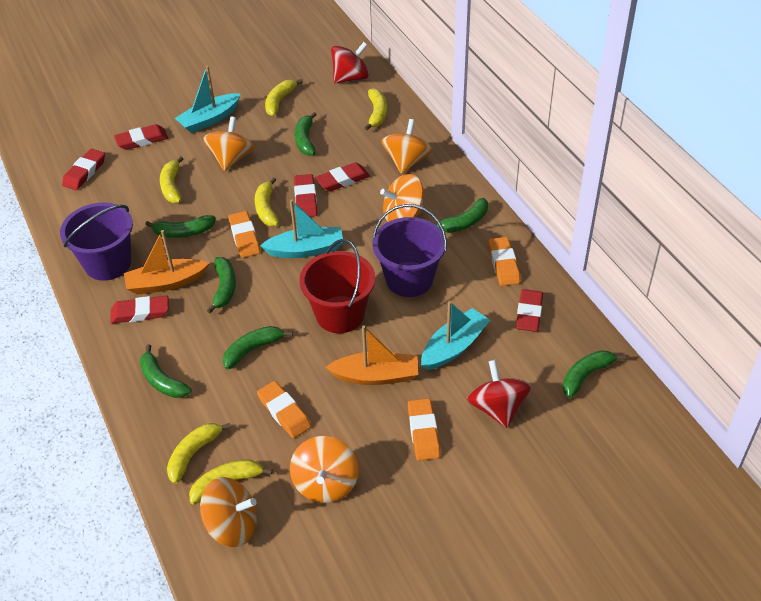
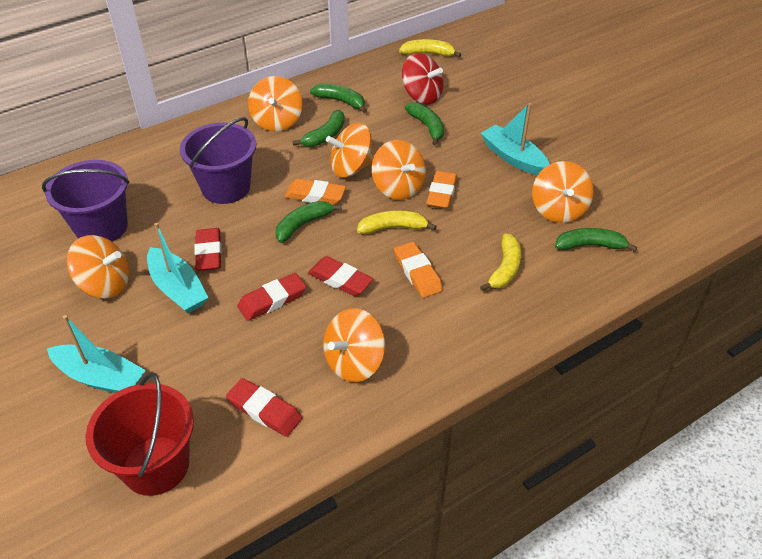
green banana: 7 -> 5
orange boat: 2 -> 0
orange eraser: 4 -> 3
orange spinning top: 5 -> 6
red eraser: 6 -> 4
red spinning top: 2 -> 1
yellow banana: 6 -> 3

